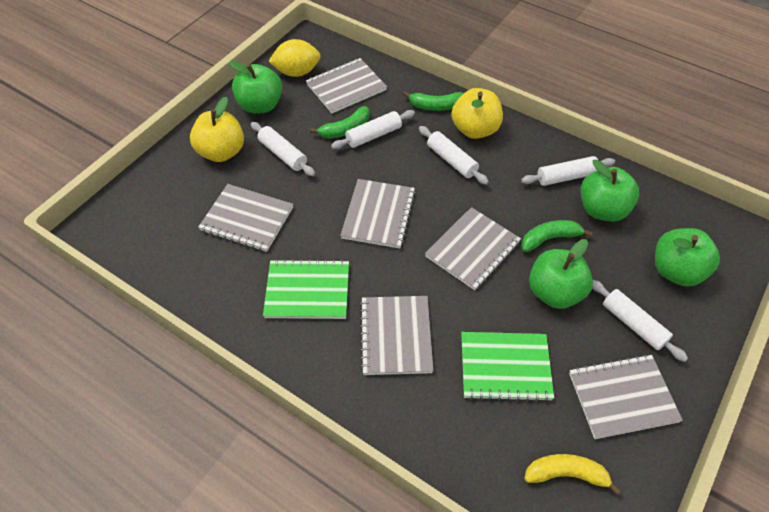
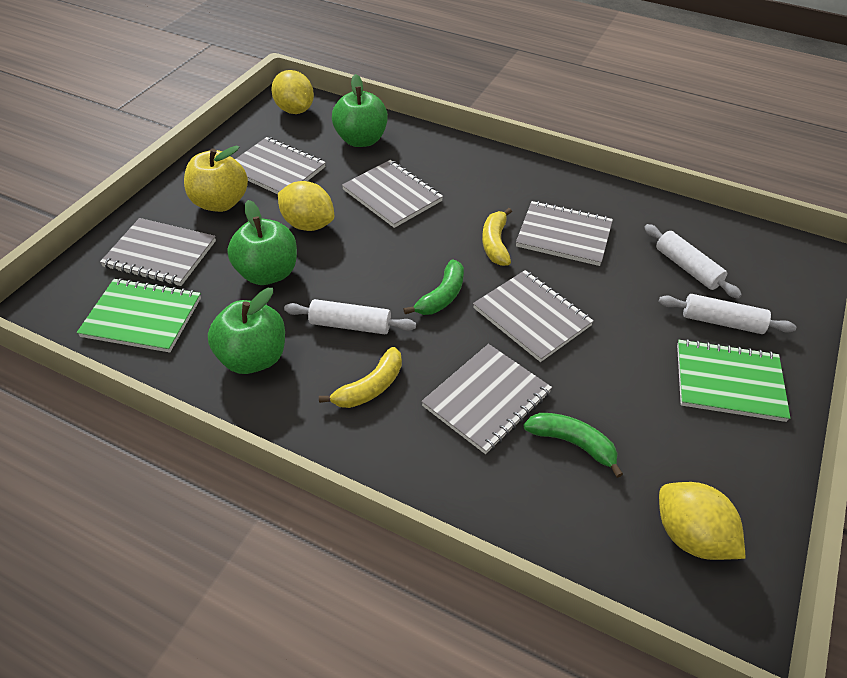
green apple: 4 -> 3
green banana: 3 -> 2
white rolling pin: 5 -> 3
yellow apple: 2 -> 1
yellow banana: 1 -> 2
yellow lemon: 1 -> 3

